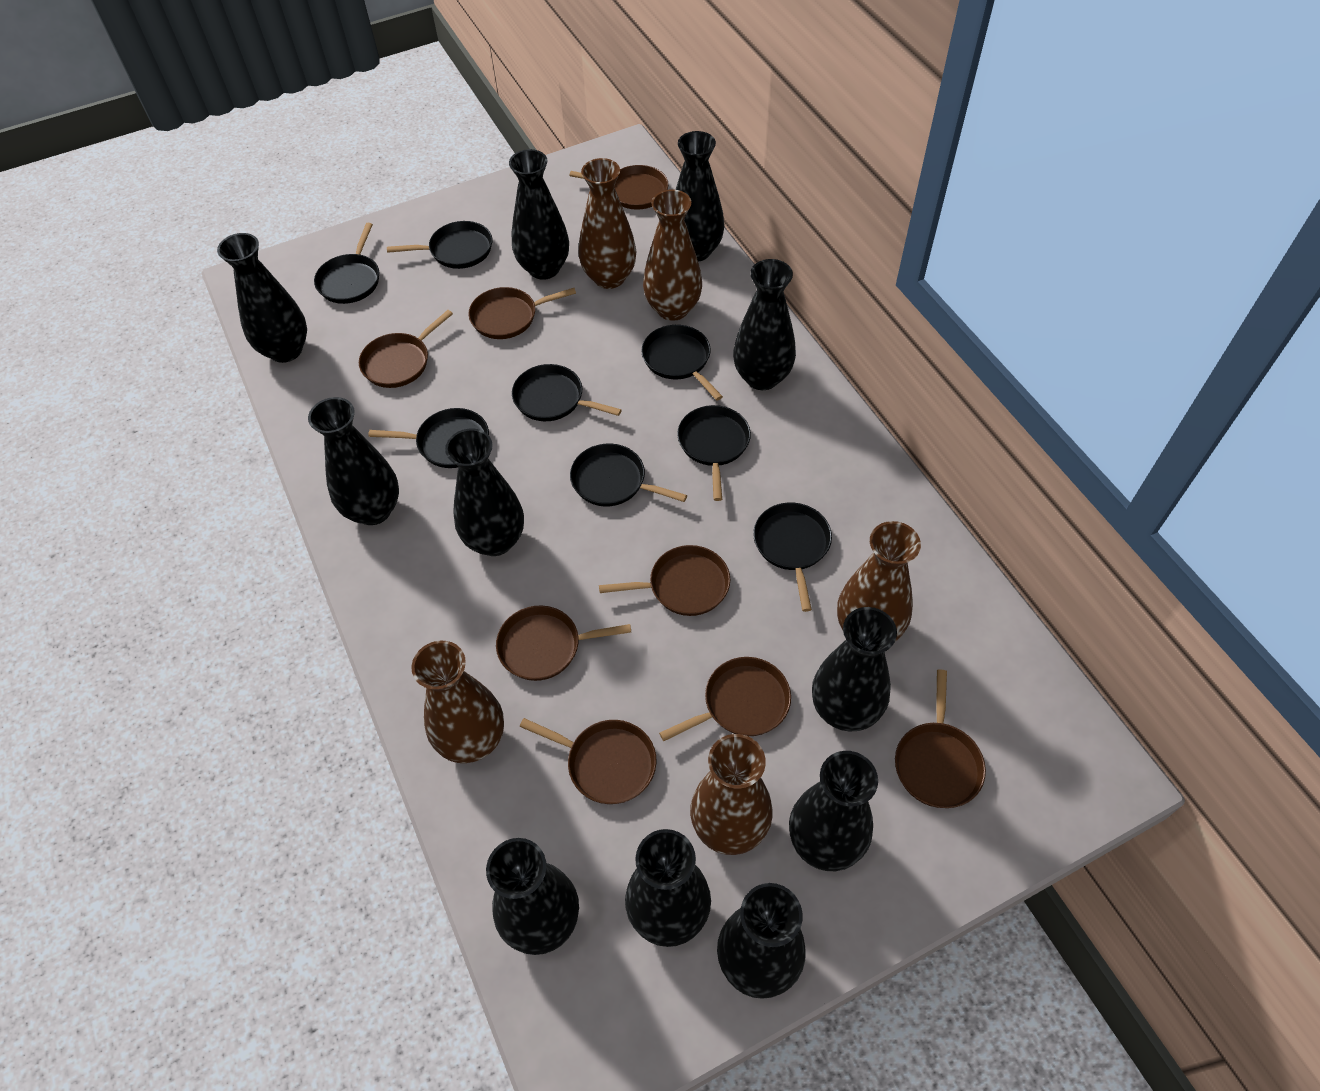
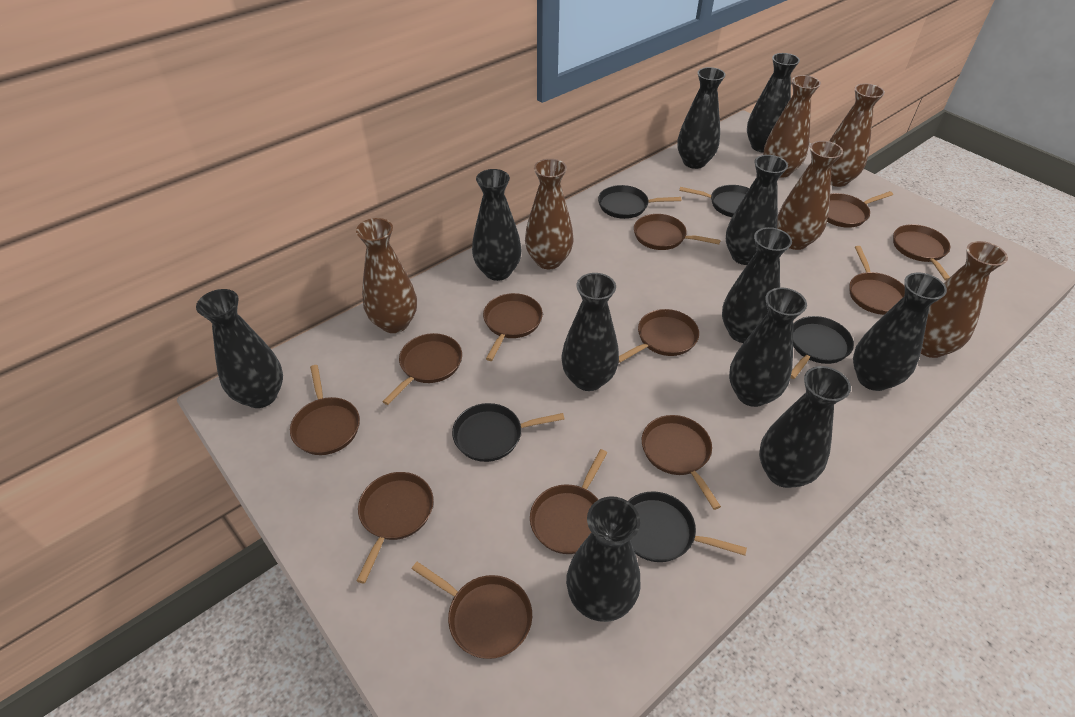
black pan: 8 -> 5
brown pan: 8 -> 12
brown vase: 5 -> 6

